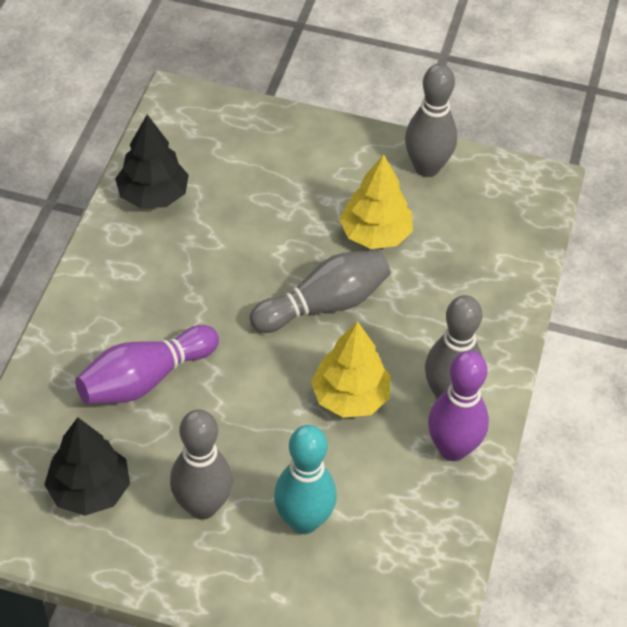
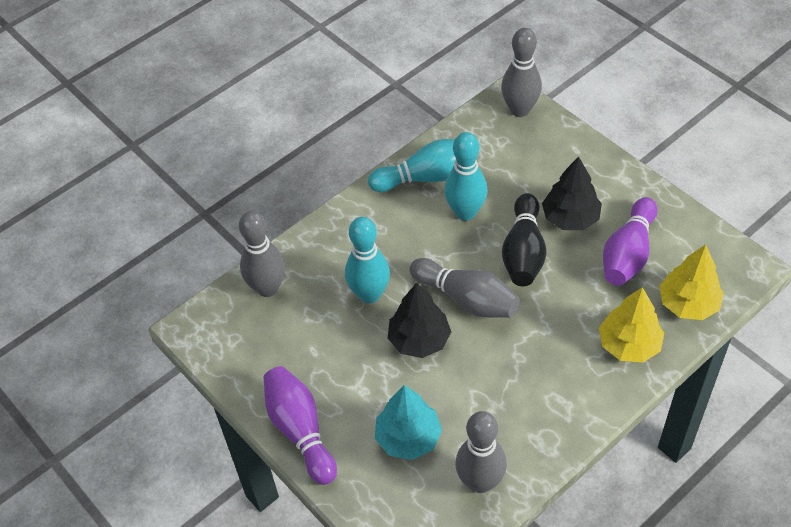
black bowling pin: 0 -> 1
turquoise bowling pin: 1 -> 3
turquoise tree: 0 -> 1

